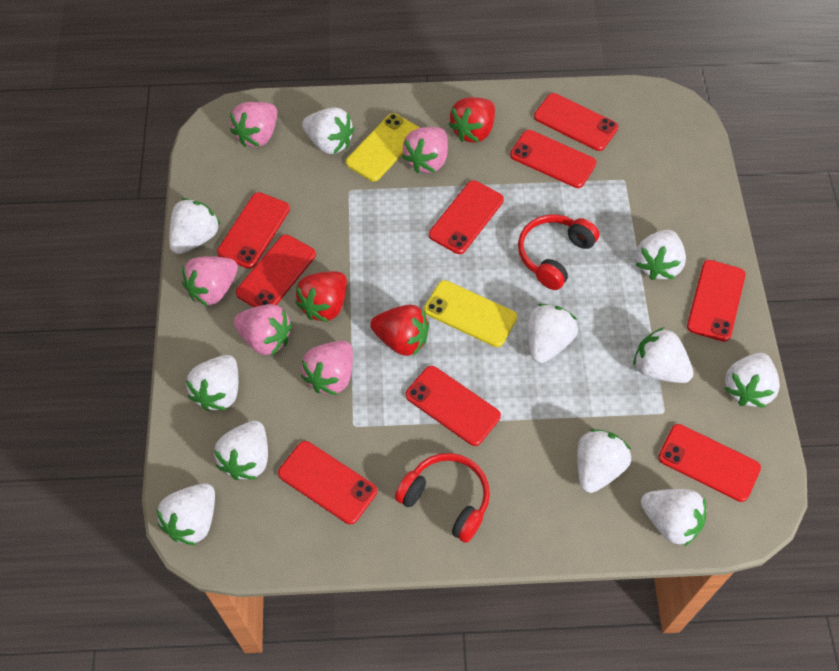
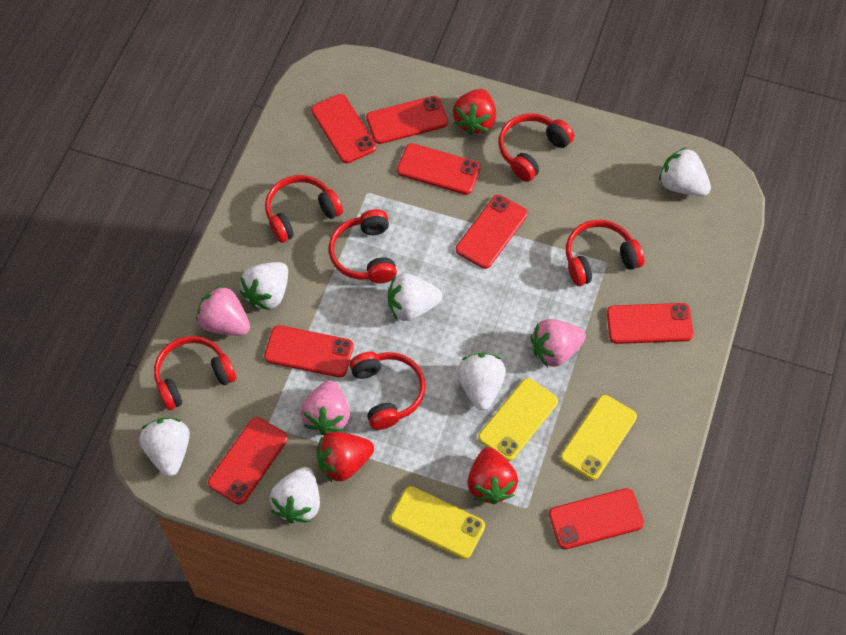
pink strawberry: 5 -> 3
red headphones: 2 -> 6
red phone: 9 -> 8
white strawberry: 11 -> 6
yellow phone: 2 -> 3

